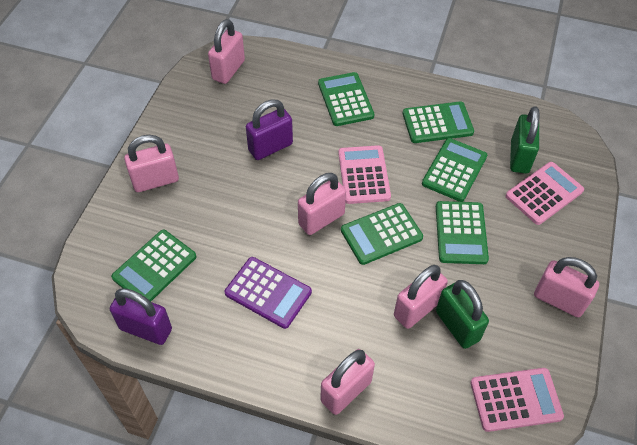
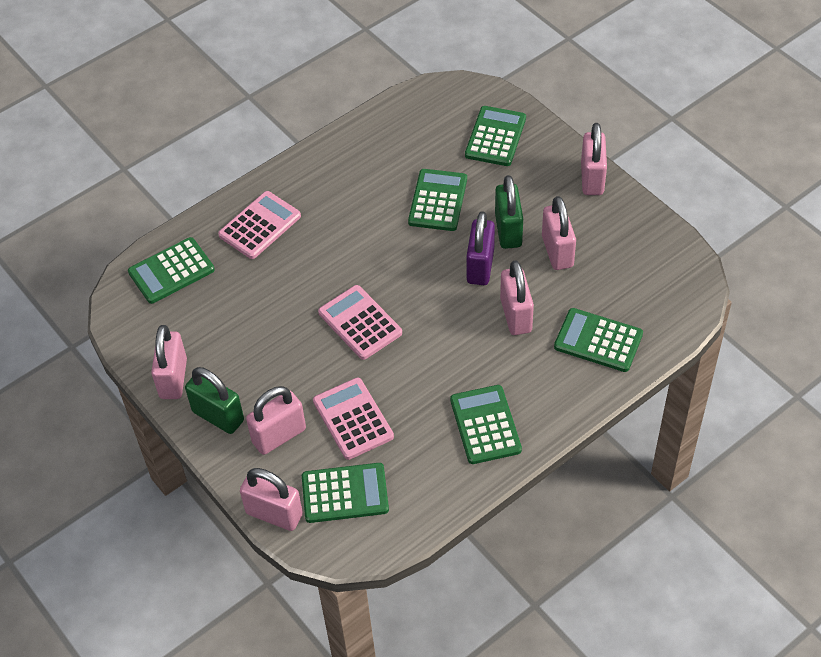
purple calculator: 1 -> 0
purple padlock: 2 -> 1

